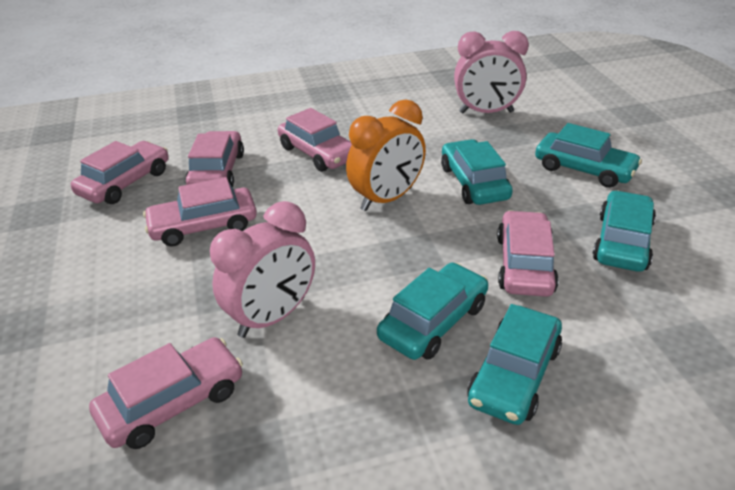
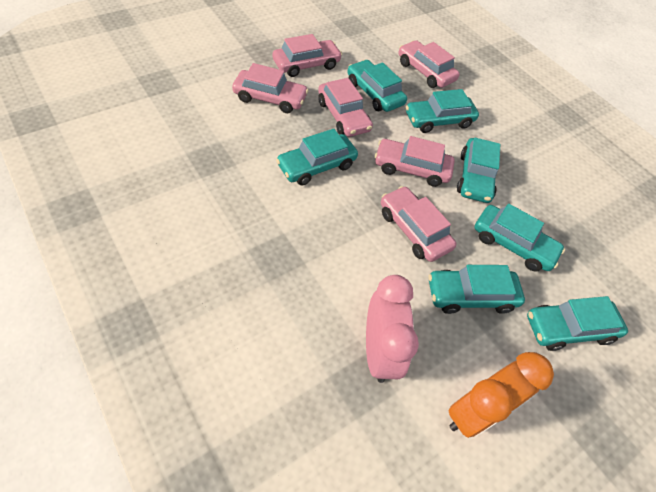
pink clock: 2 -> 1
turquoise car: 5 -> 7

